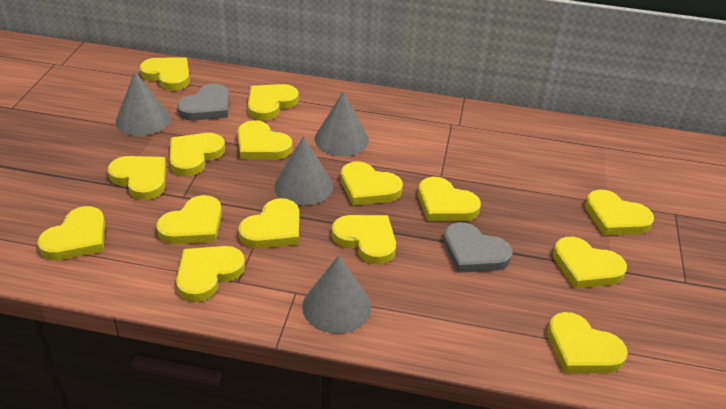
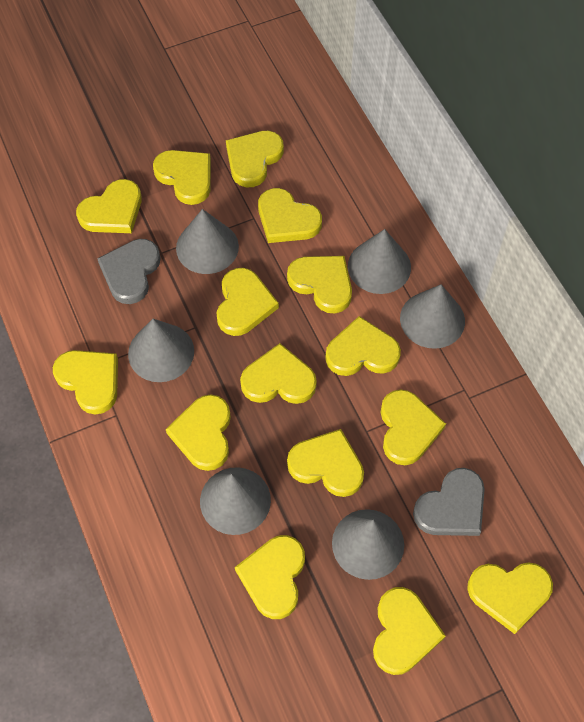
grey cone: 4 -> 6

